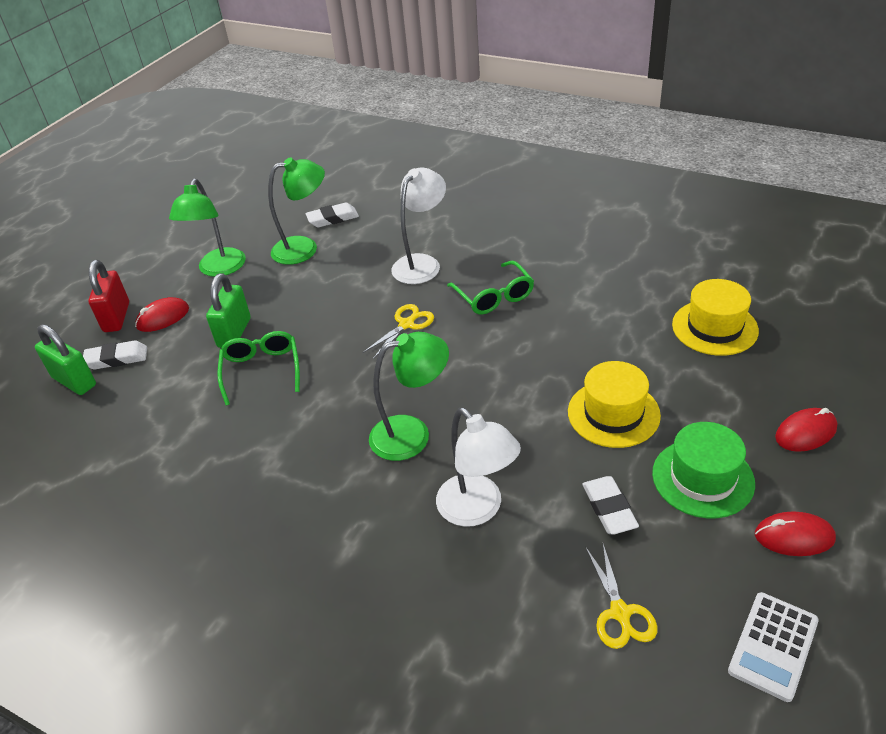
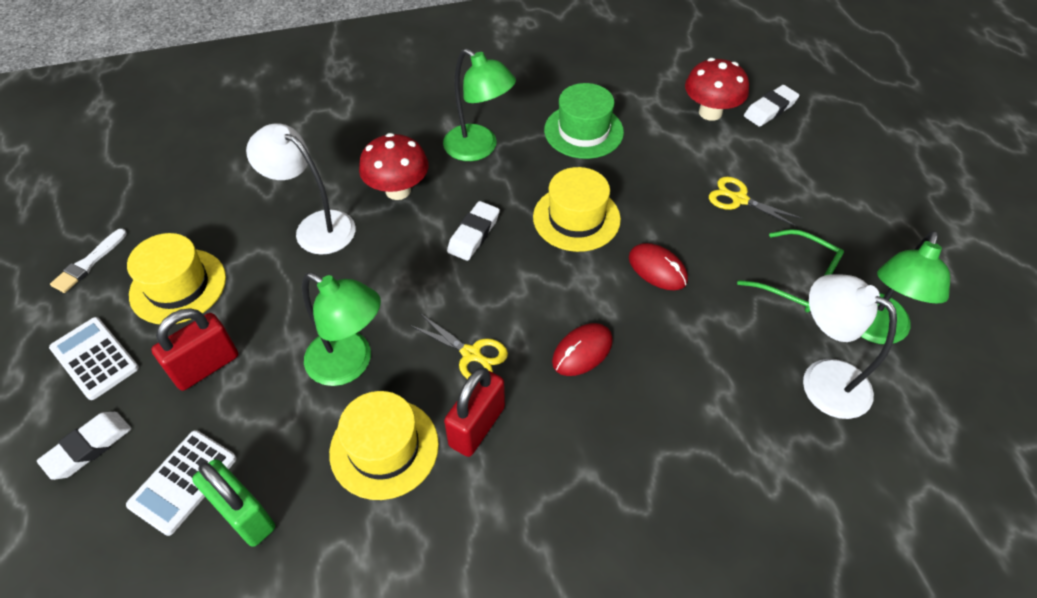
green glasses: 2 -> 1
green padlock: 2 -> 1
red mouse: 3 -> 2
red mushroom: 0 -> 2
red padlock: 1 -> 2
white brush: 0 -> 1
white calculator: 1 -> 2
yellow hat: 2 -> 3

